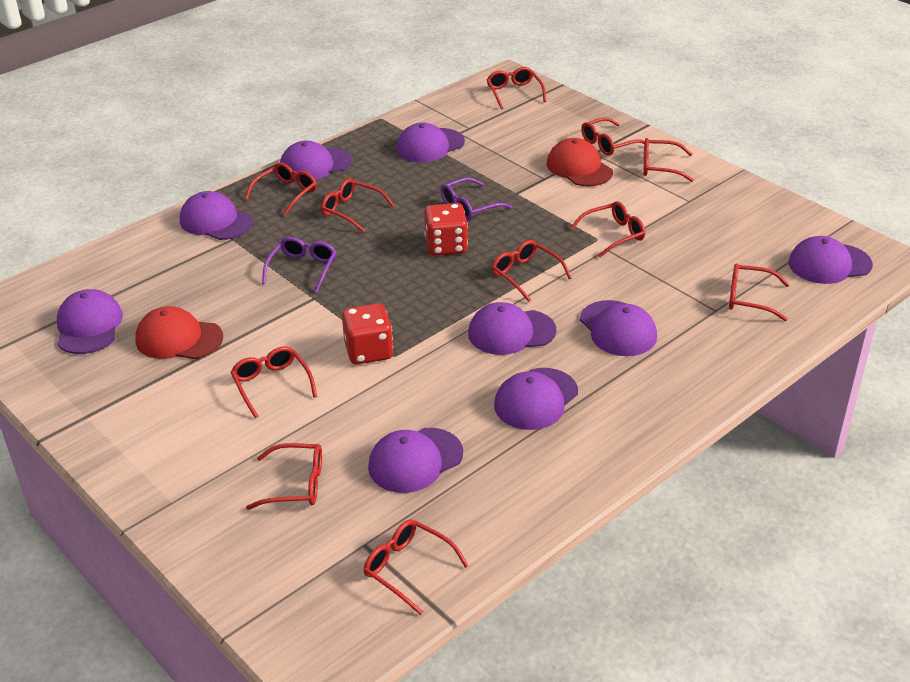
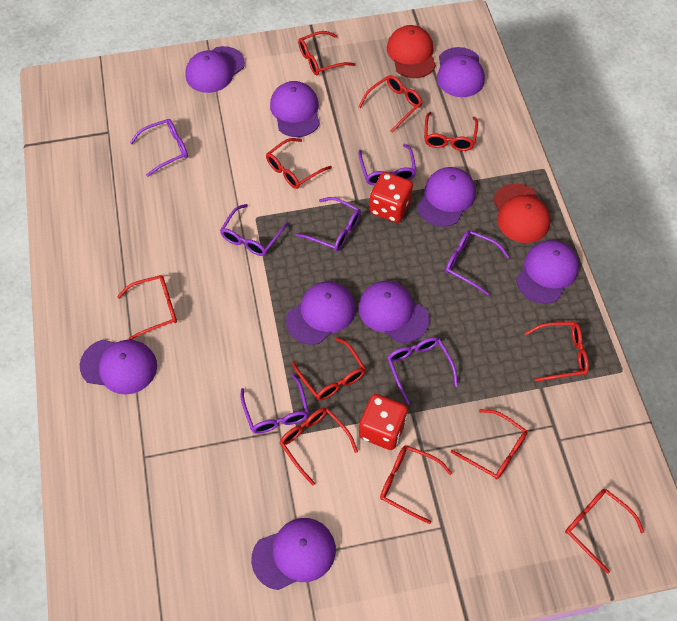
purple glasses: 2 -> 7

